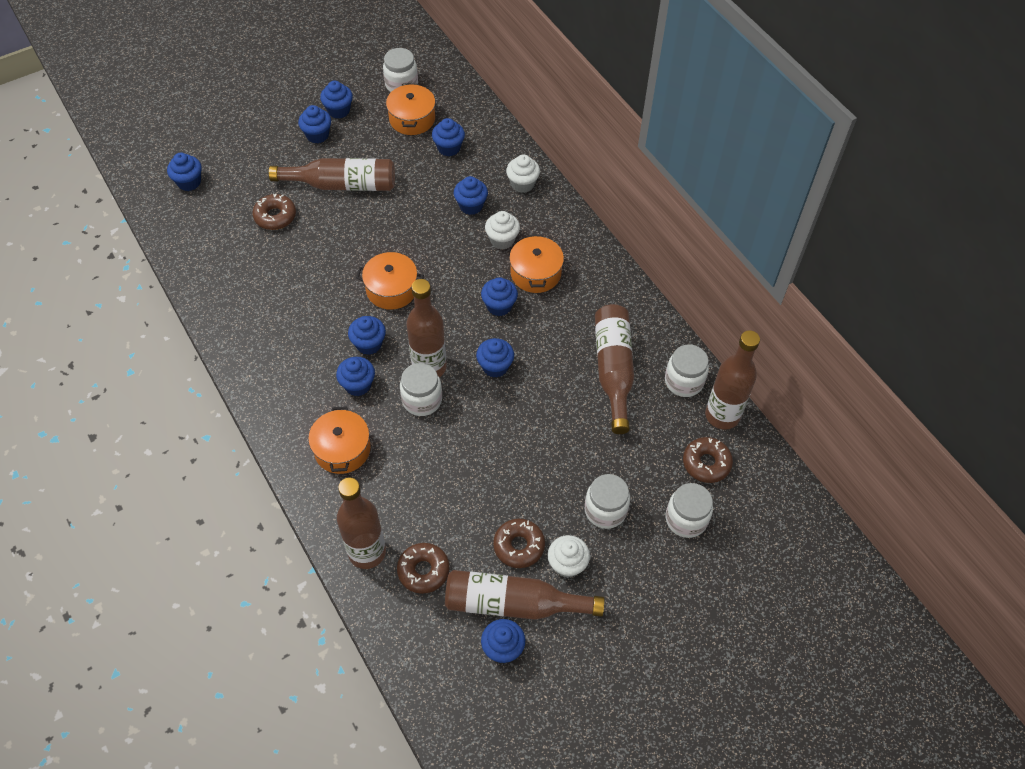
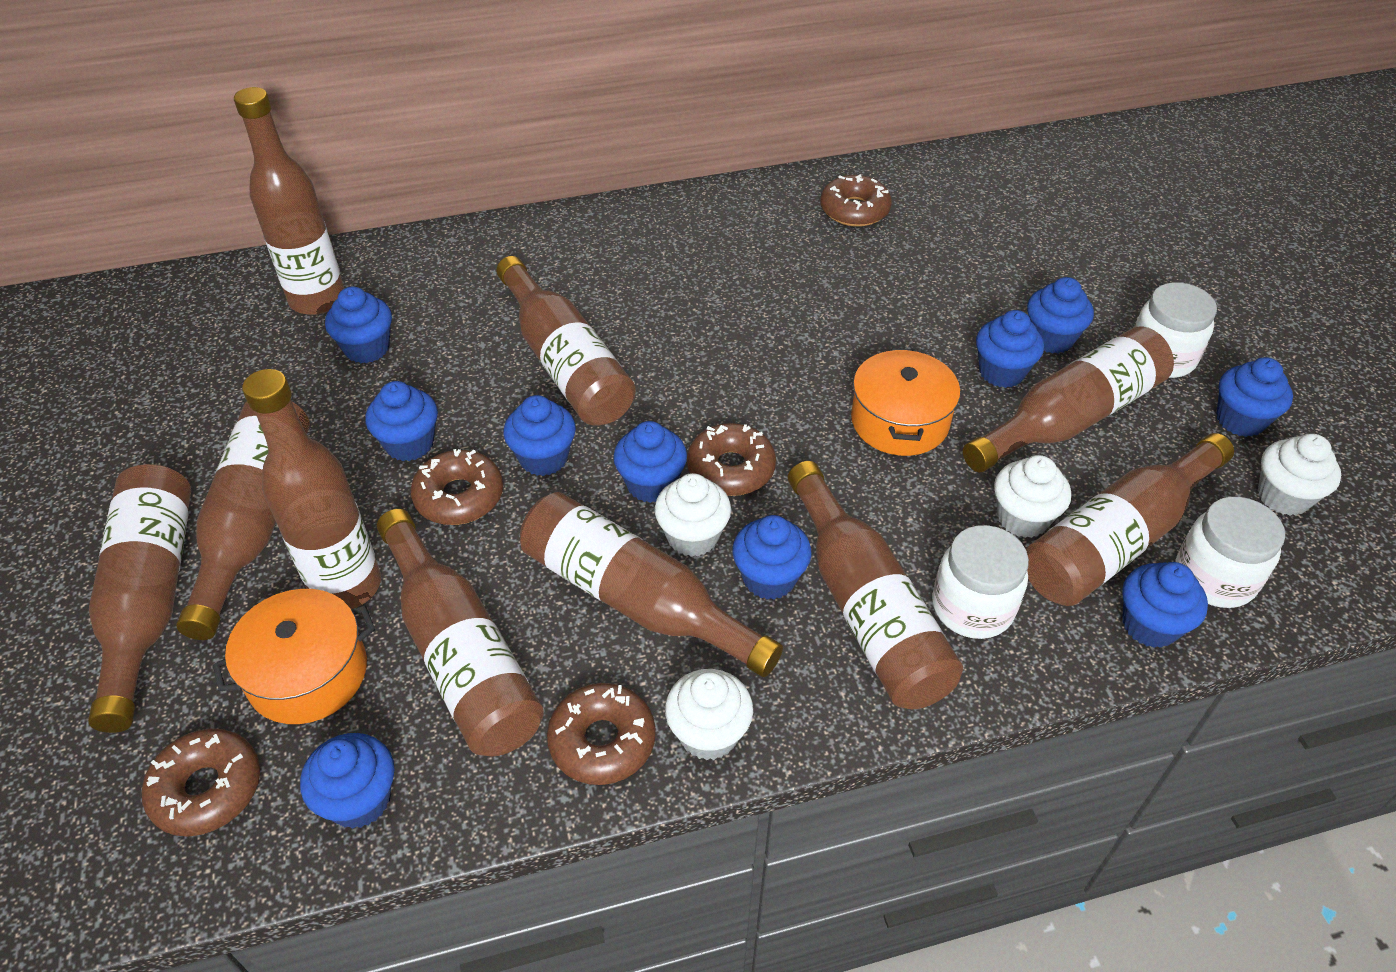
brown bottle: 6 -> 10
brown donut: 4 -> 5
orange pot: 4 -> 2
white cupcake: 3 -> 4
white jar: 5 -> 3

